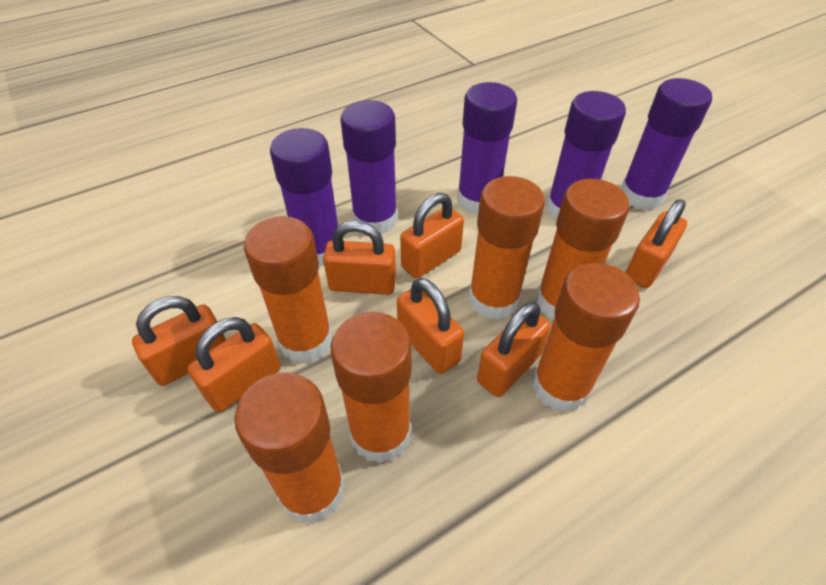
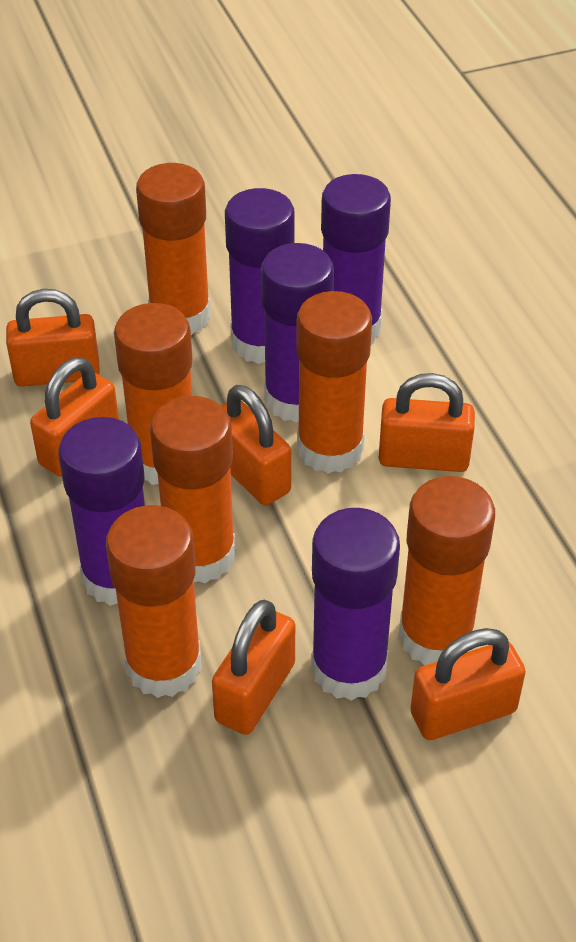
orange padlock: 7 -> 6

